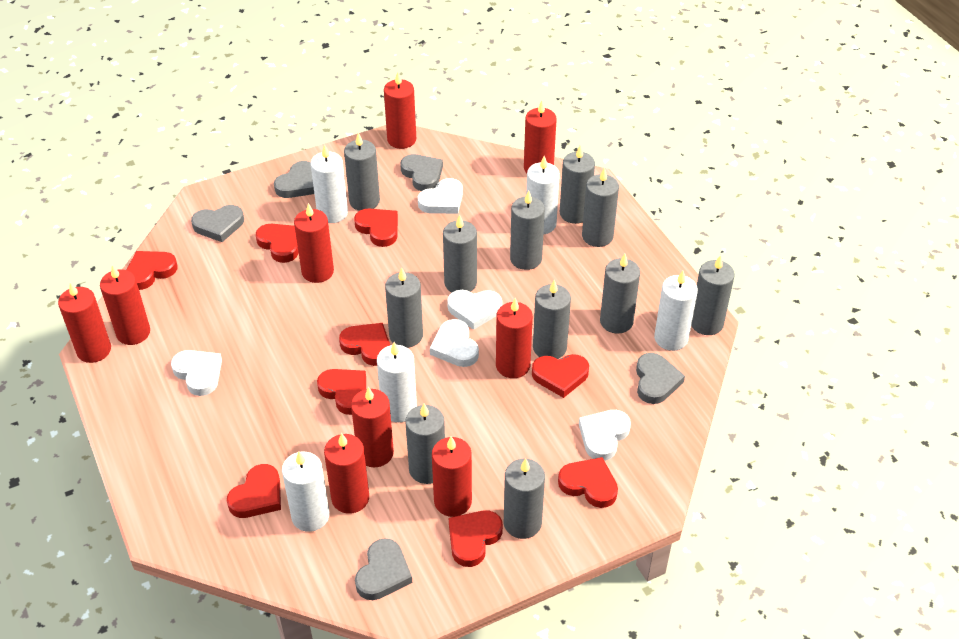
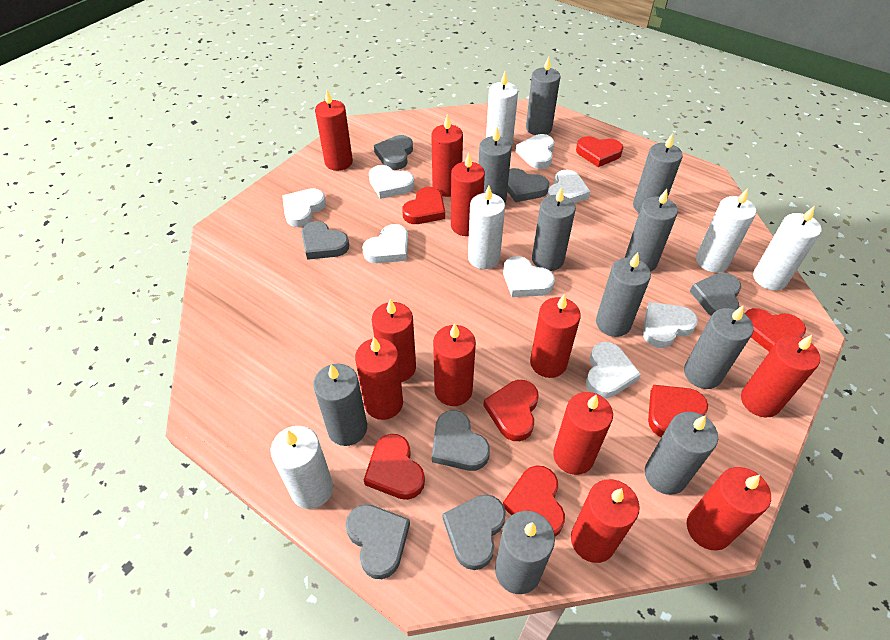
grey candle: 11 -> 10
grey heart: 5 -> 7
red candle: 9 -> 11
red heart: 9 -> 7
white heart: 5 -> 8

